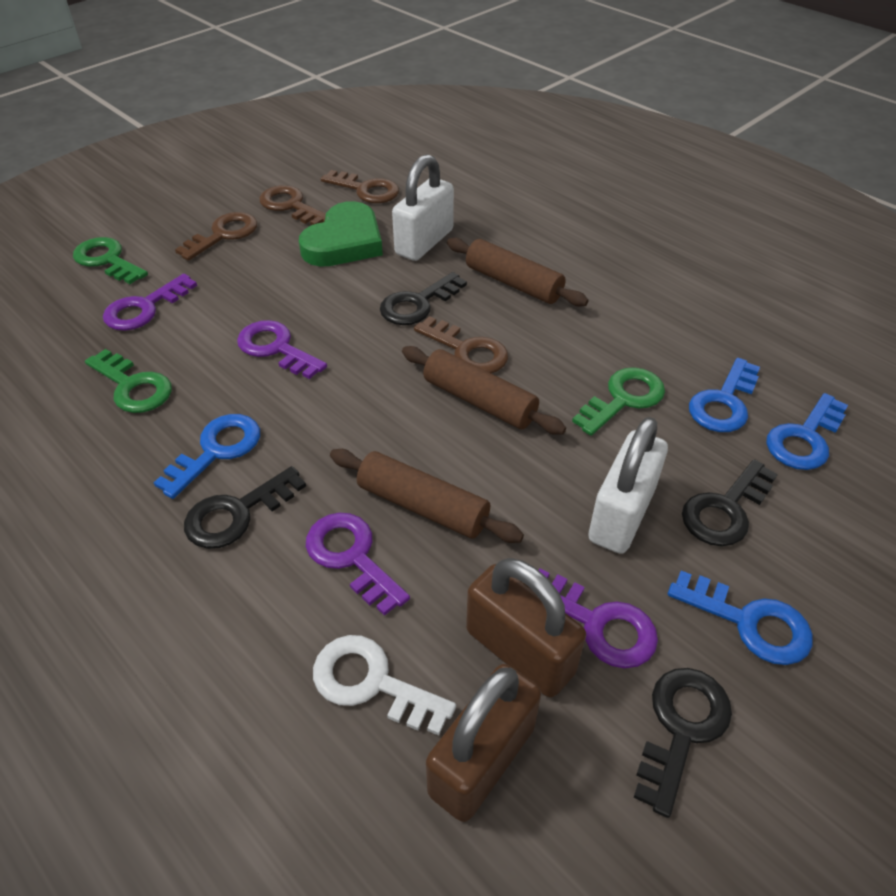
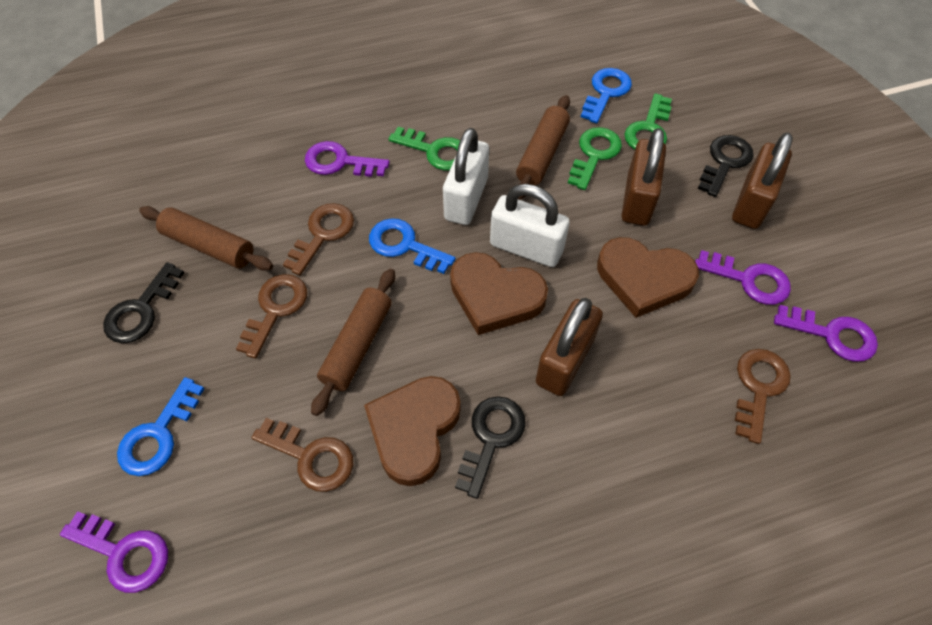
black key: 4 -> 3
blue key: 4 -> 3
brown heart: 0 -> 3
brown padlock: 2 -> 3
green heart: 1 -> 0
white key: 1 -> 0

